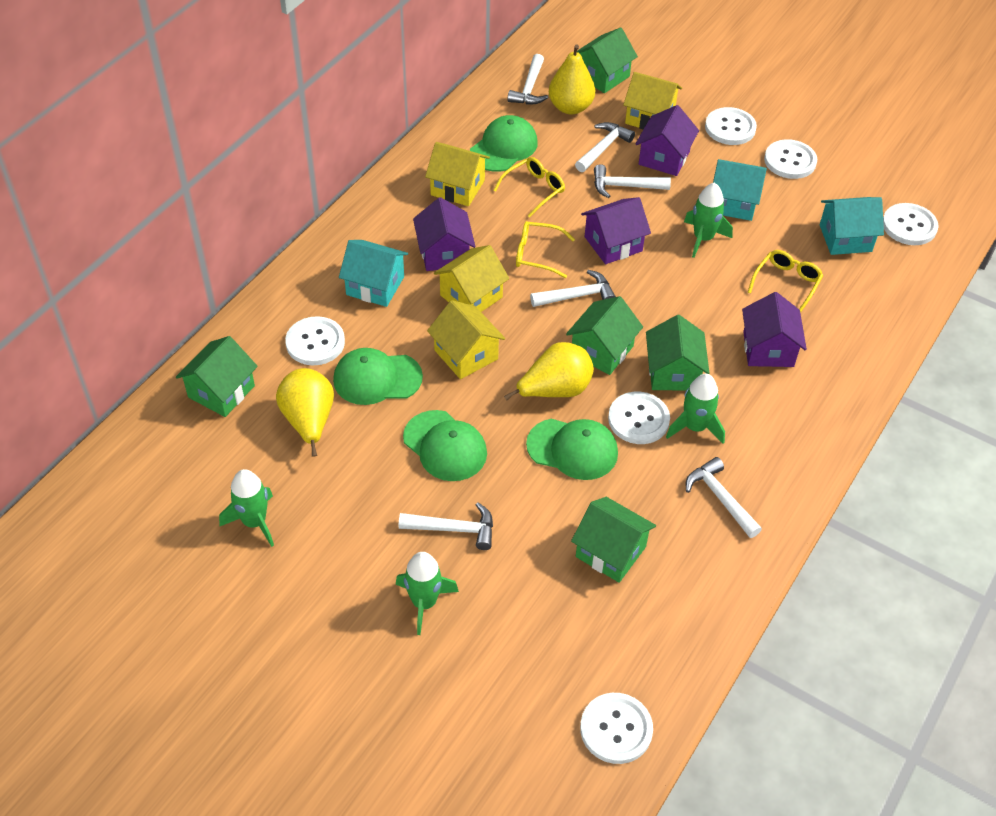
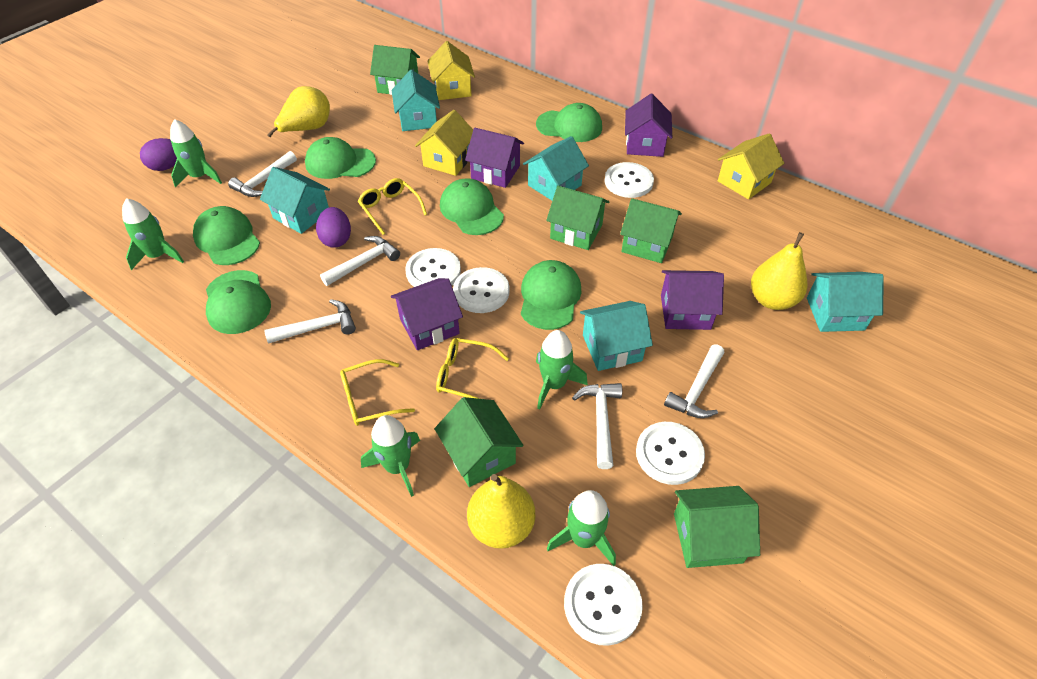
green cap: 4 -> 6
green rocket: 4 -> 5
purple egg: 0 -> 2
turquoise house: 3 -> 5
white button: 6 -> 5
white hammer: 6 -> 5
yellow house: 4 -> 3

